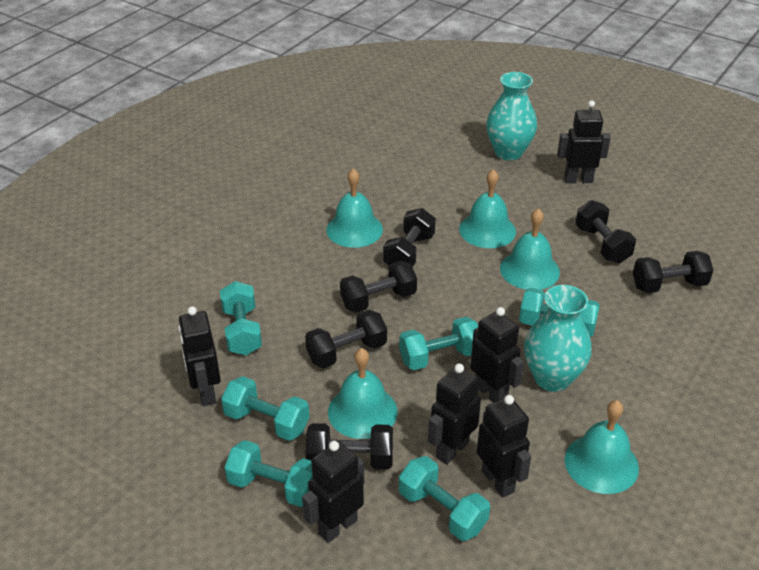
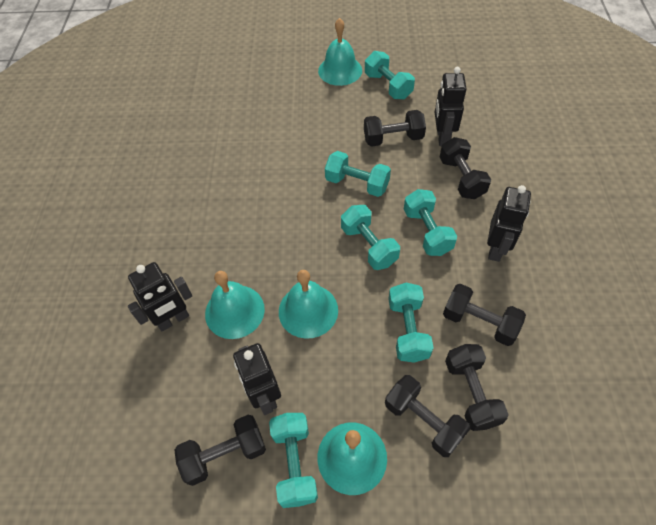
black robot: 6 -> 4
turquoise bell: 5 -> 4
turquoise vase: 2 -> 0

